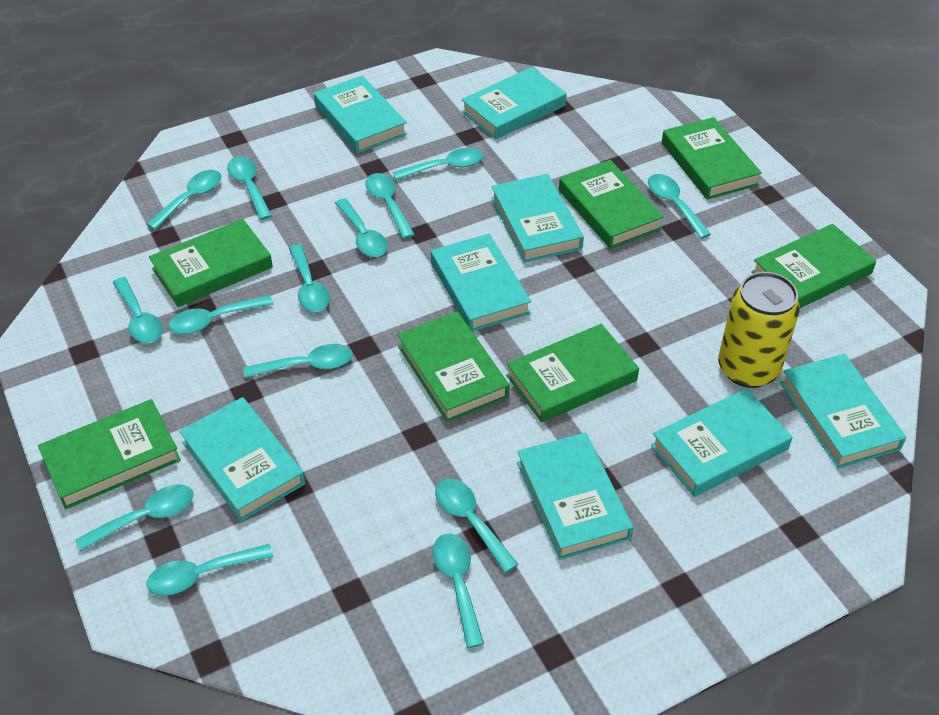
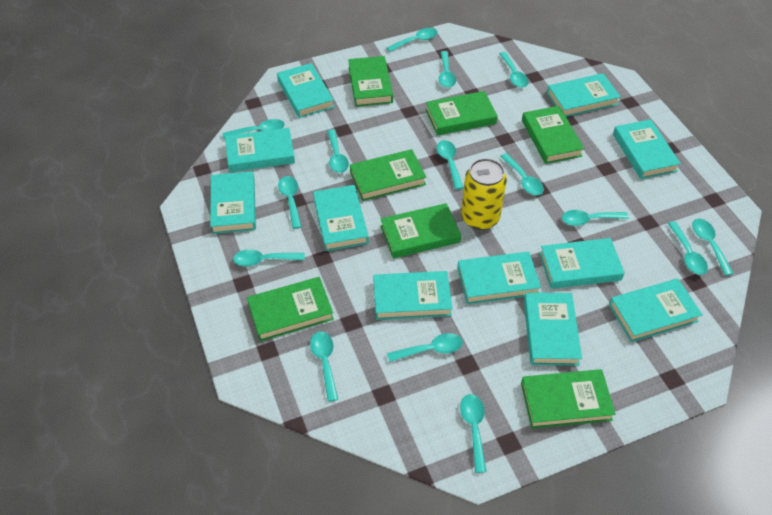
turquoise book: 8 -> 11
turquoise spoon: 14 -> 15

